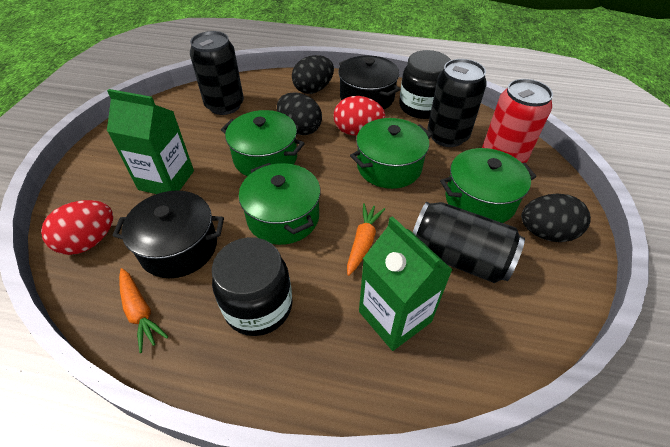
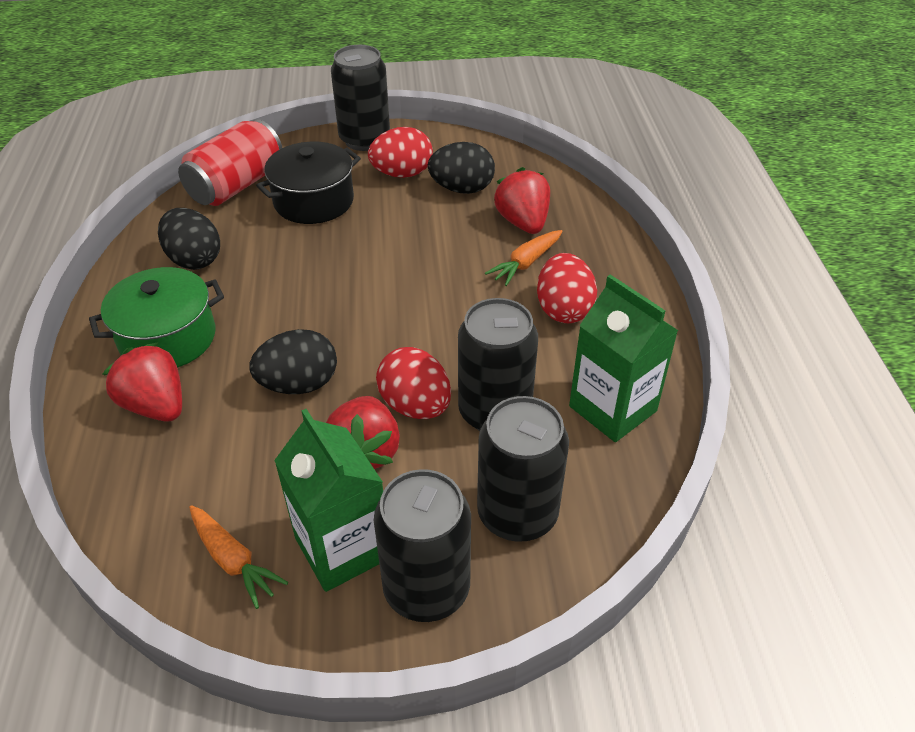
black can: 3 -> 4
black jar: 2 -> 0
black pot: 2 -> 1
green pot: 4 -> 1
red egg: 2 -> 3
red strawberry: 0 -> 3

